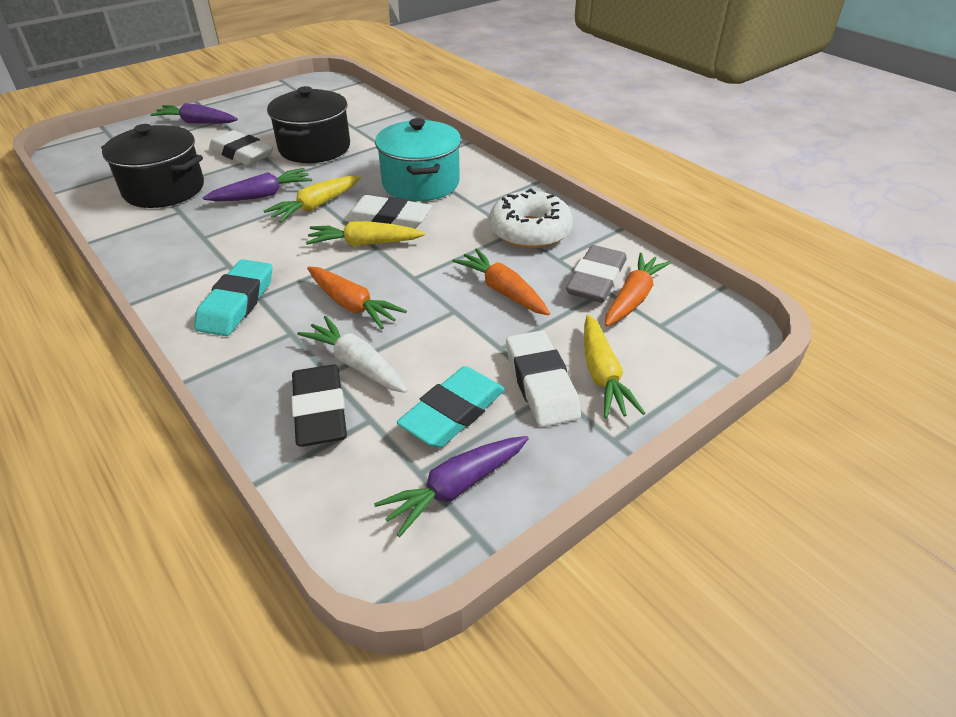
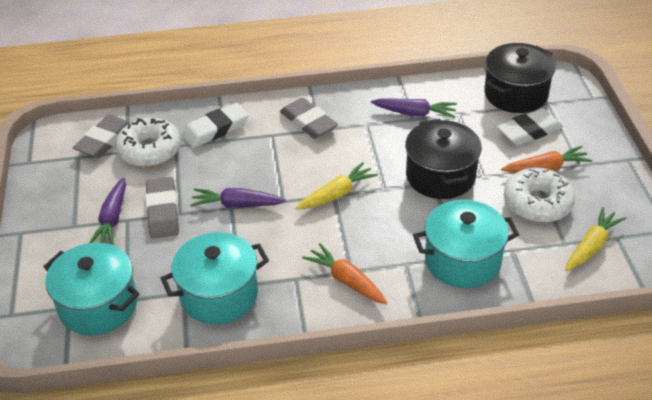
black eraser: 1 -> 0
grey eraser: 1 -> 3
orange carrot: 3 -> 2
turquoise eraser: 2 -> 0
turquoise pot: 1 -> 3
white carrot: 1 -> 0
white donut: 1 -> 2
white eraser: 3 -> 2
yellow carrot: 3 -> 2

